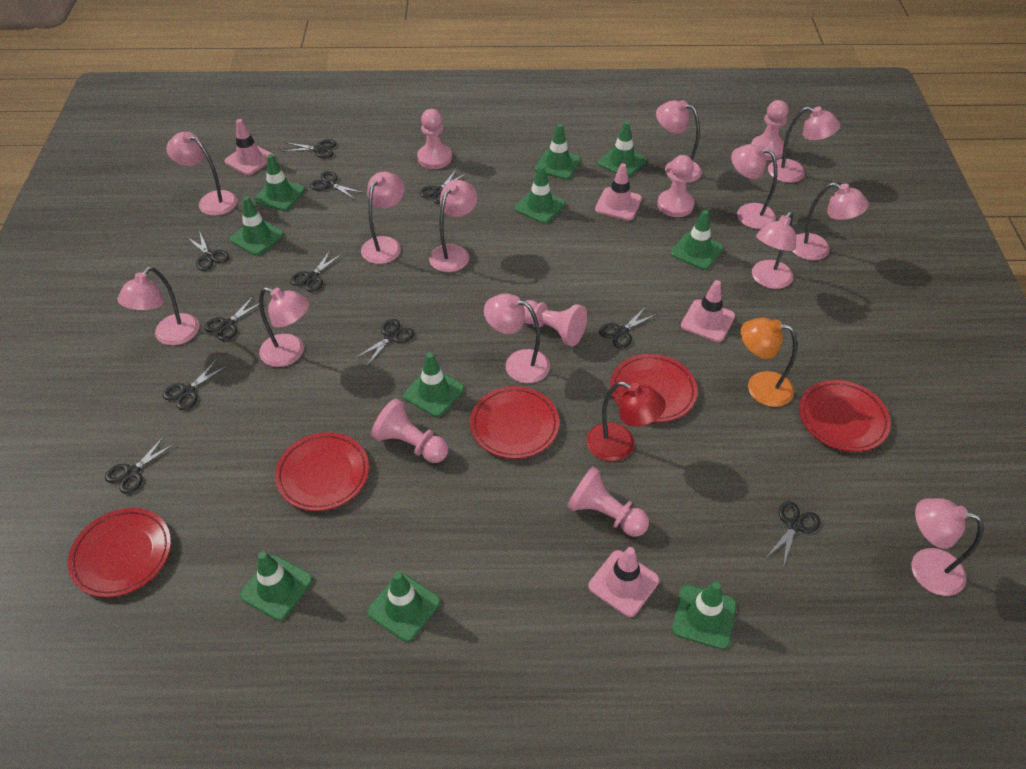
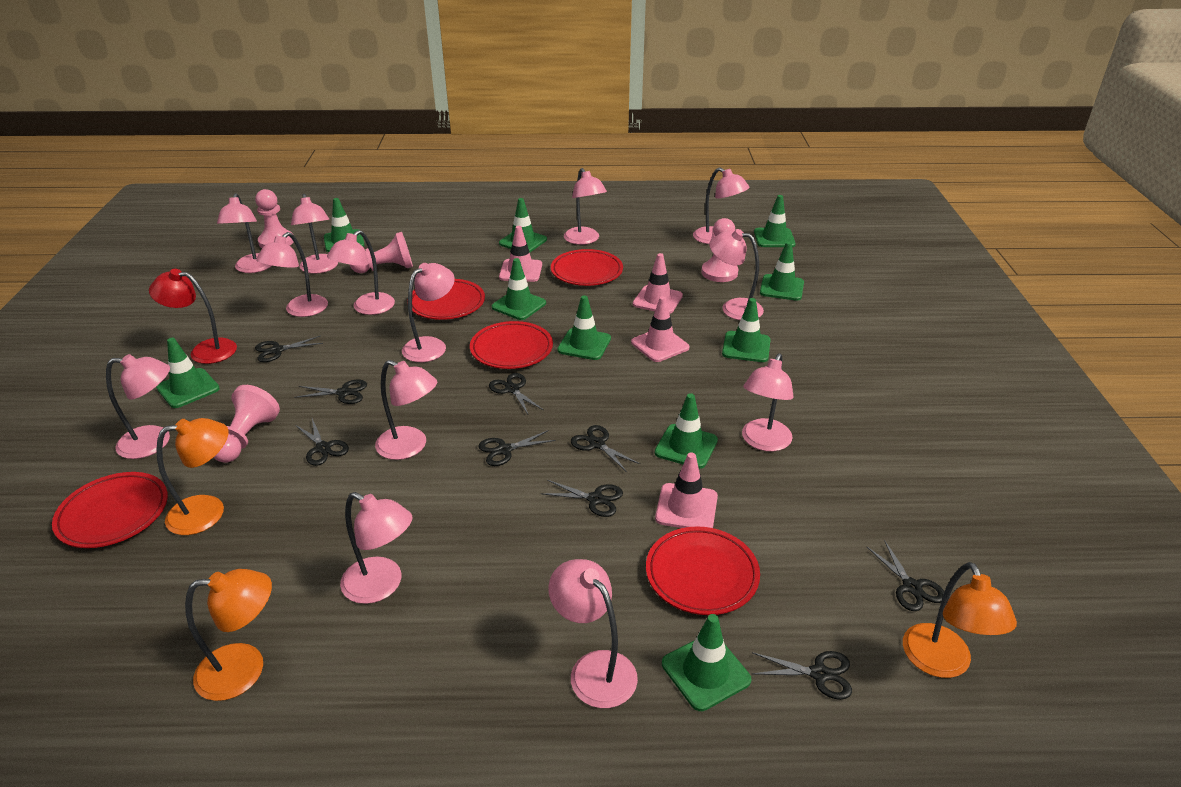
black scissors: 11 -> 9
orange lamp: 1 -> 3
pink lamp: 12 -> 13
pink pawn: 6 -> 4

